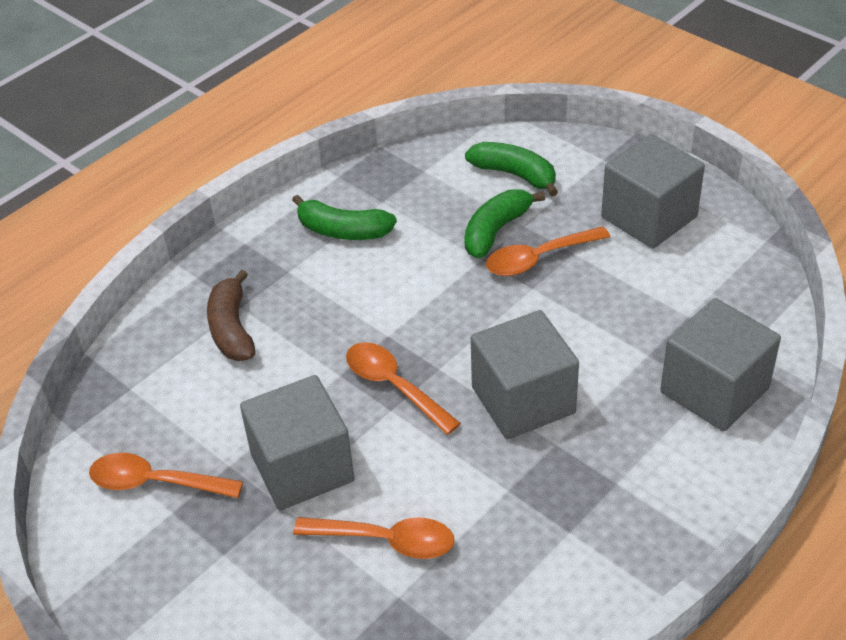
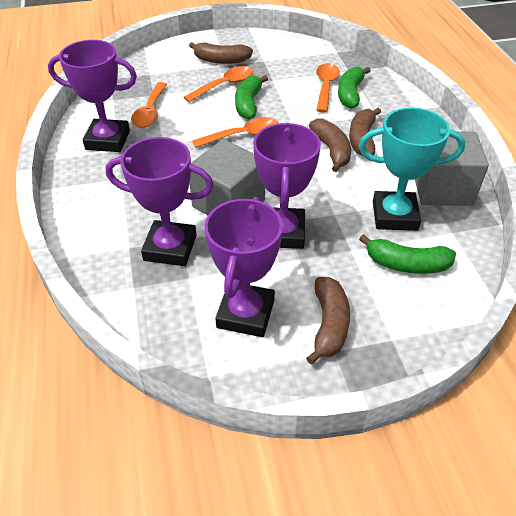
brown banana: 1 -> 4
grey cube: 4 -> 2
purple trophy: 0 -> 4
turquoise trophy: 0 -> 1

